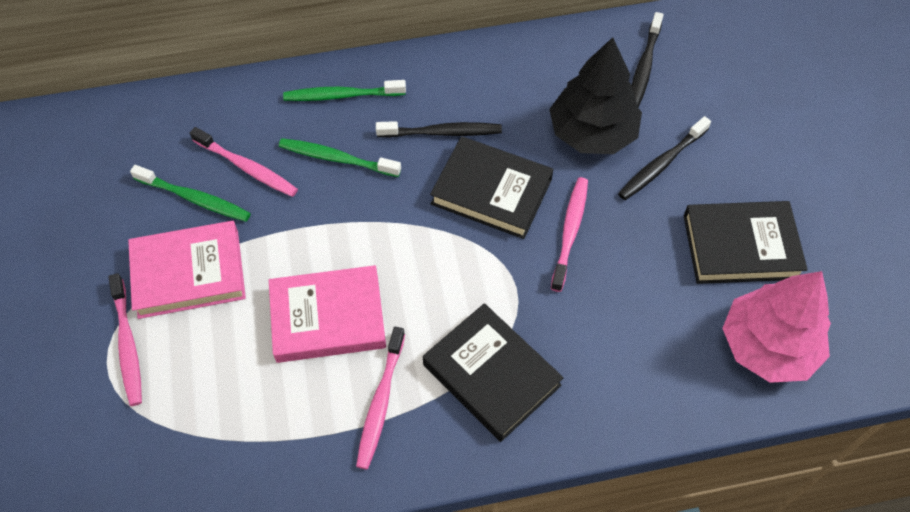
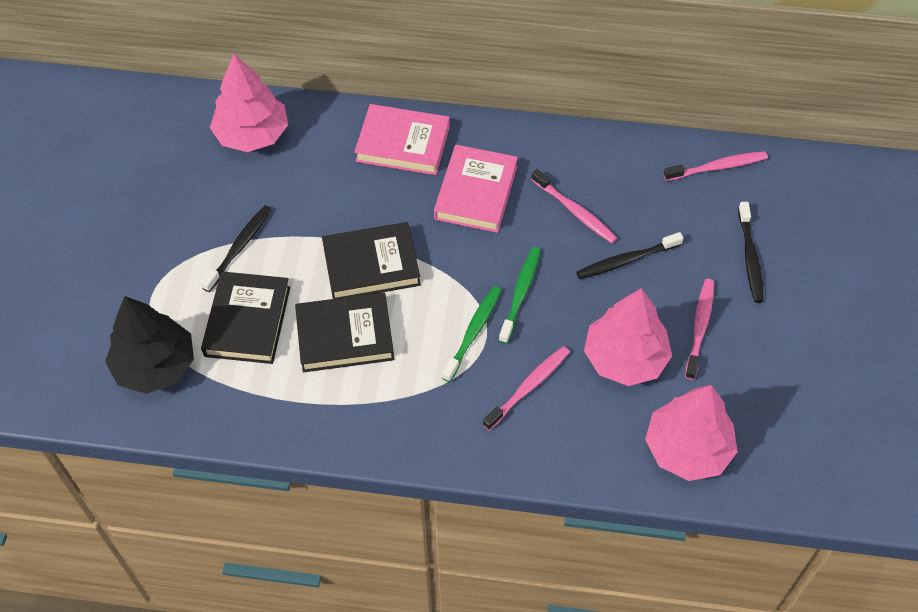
green toothbrush: 3 -> 2
pink tree: 1 -> 3

